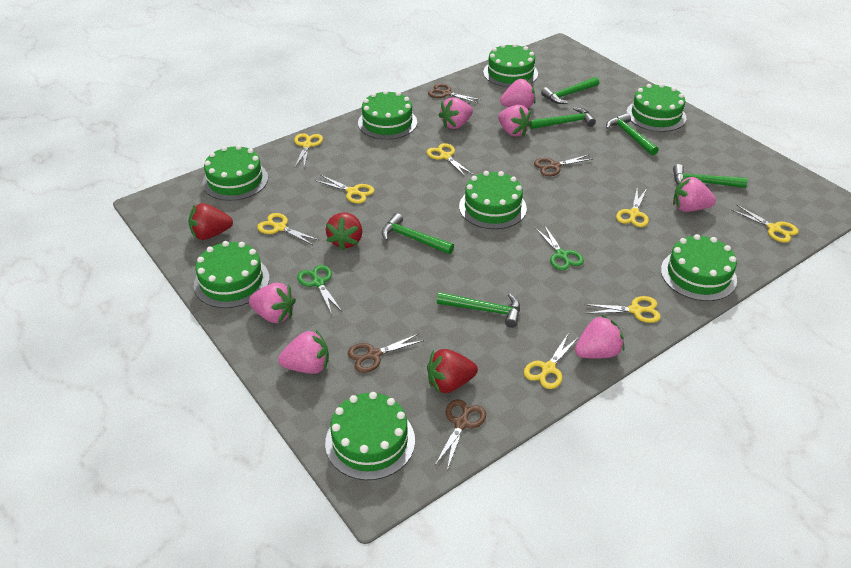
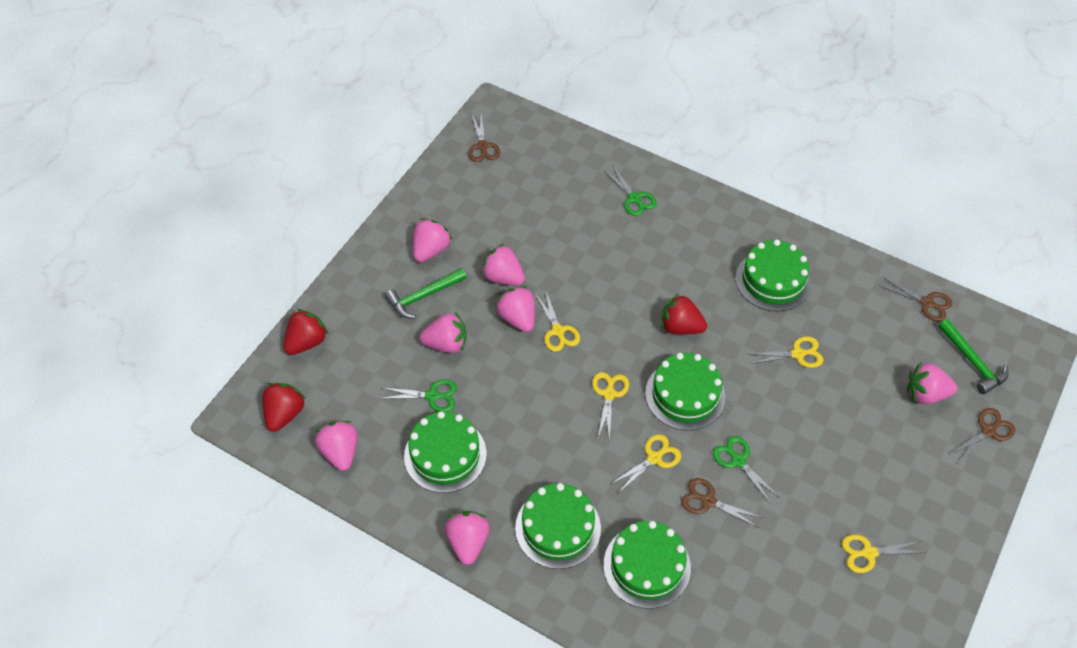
green cake: 8 -> 5
green hammer: 6 -> 2
green scissors: 2 -> 3
yellow scissors: 8 -> 5

